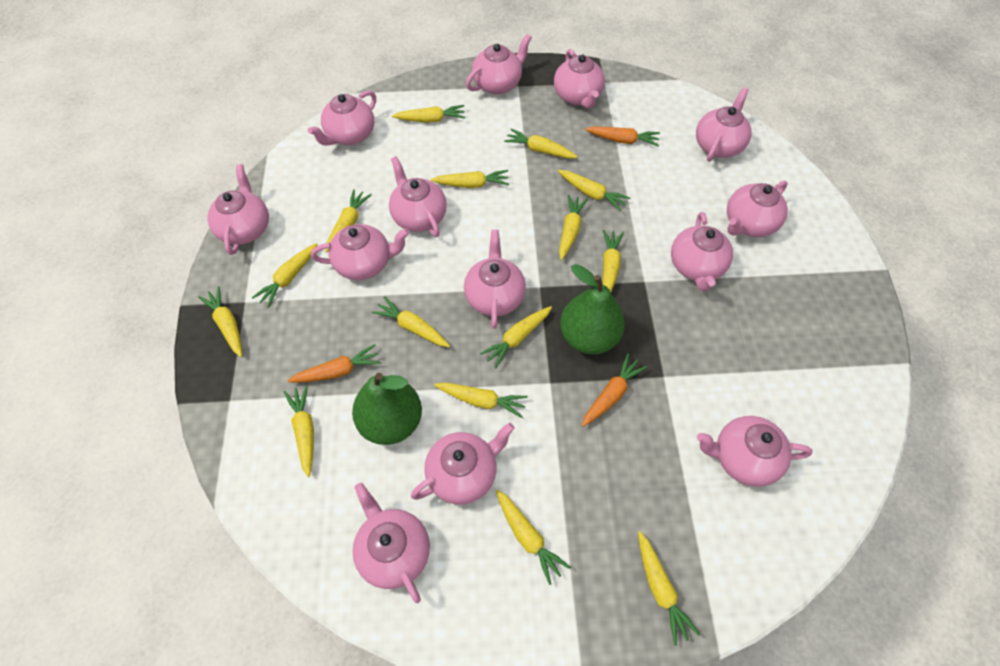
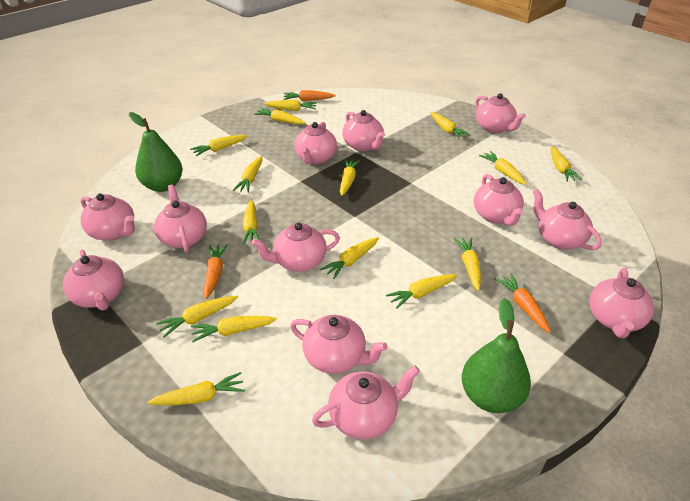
pink teapot: 13 -> 12

